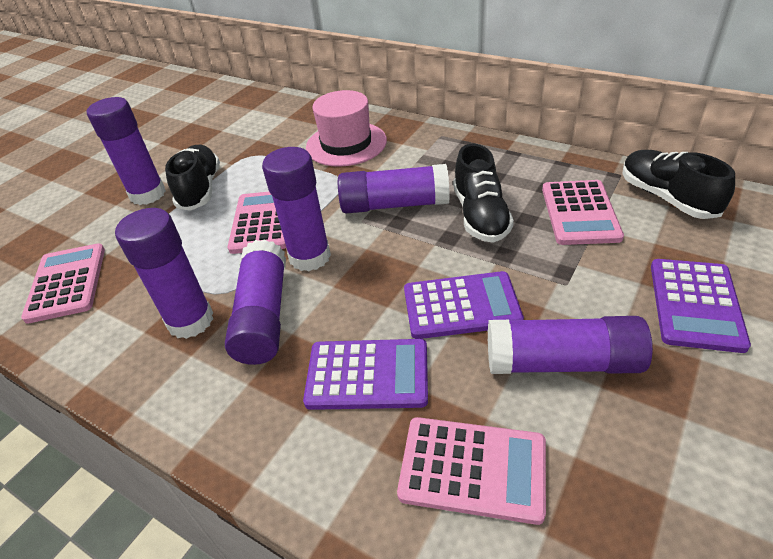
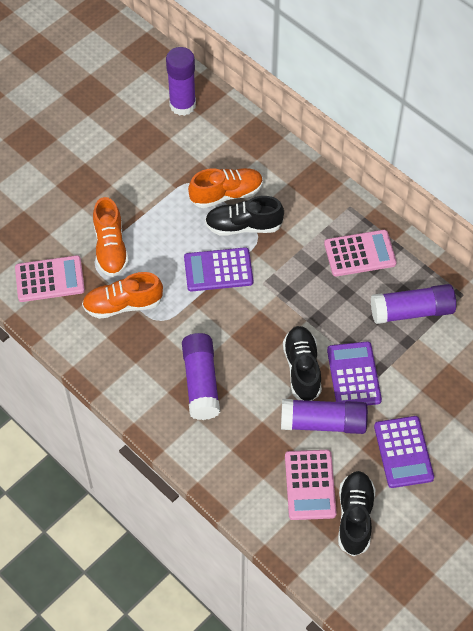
orange shoe: 0 -> 3
pink calculator: 4 -> 3
pink hat: 1 -> 0
purple glue stick: 6 -> 4

